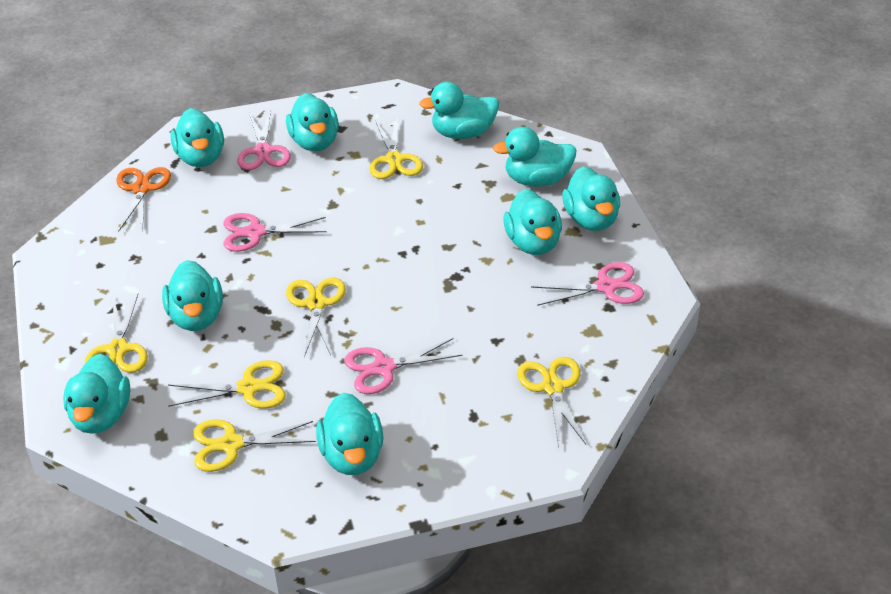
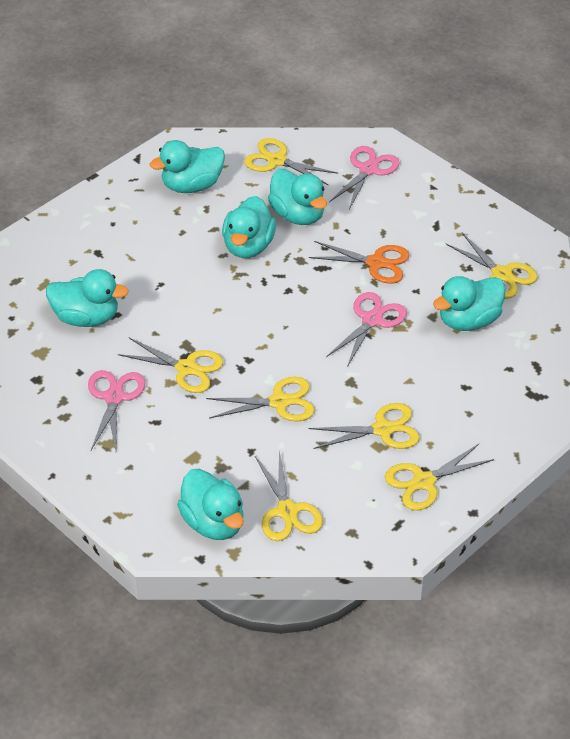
pink scissors: 4 -> 3
turquoise duck: 9 -> 6
yellow scissors: 6 -> 7

